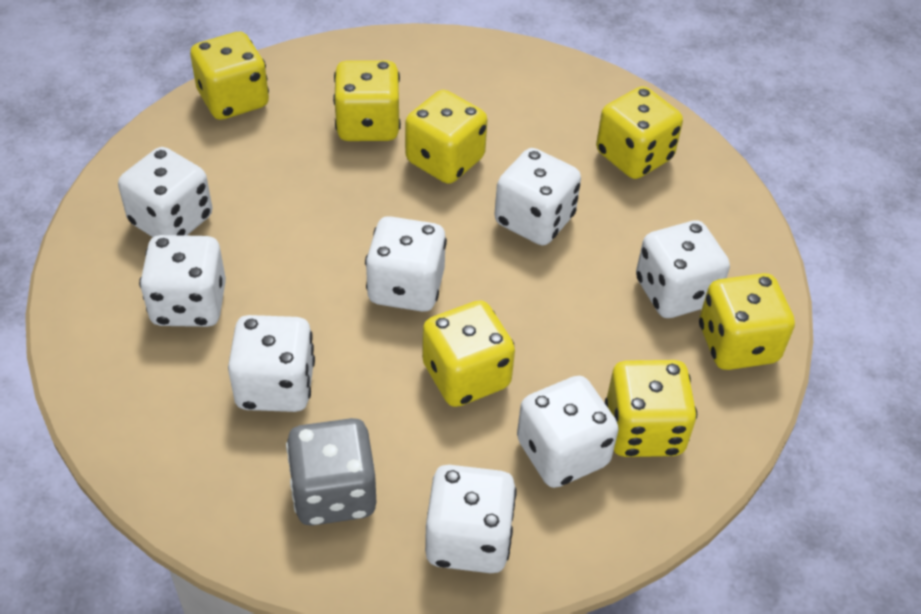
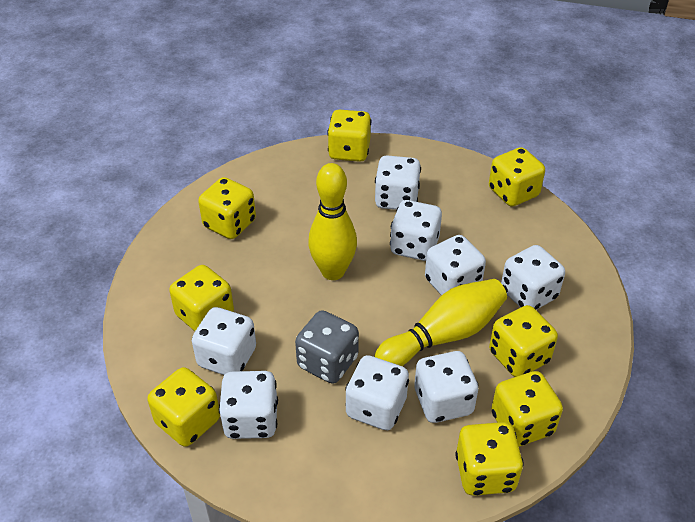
yellow bowling pin: 0 -> 2
yellow dice: 7 -> 8

